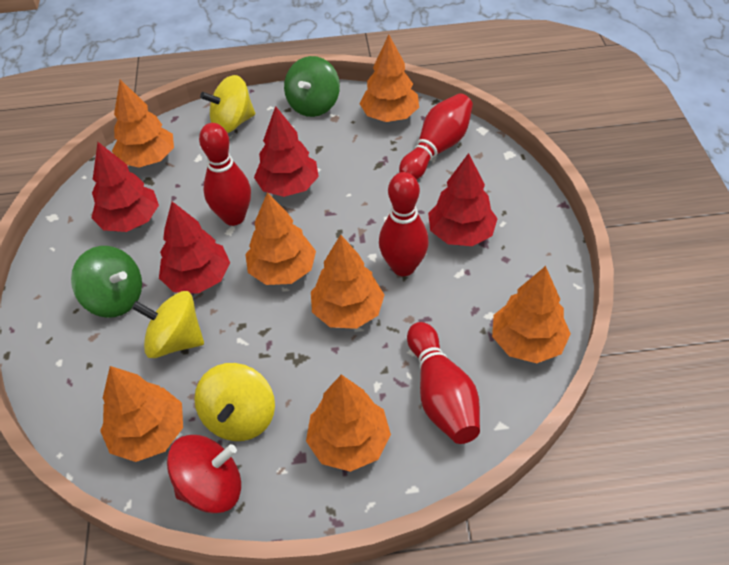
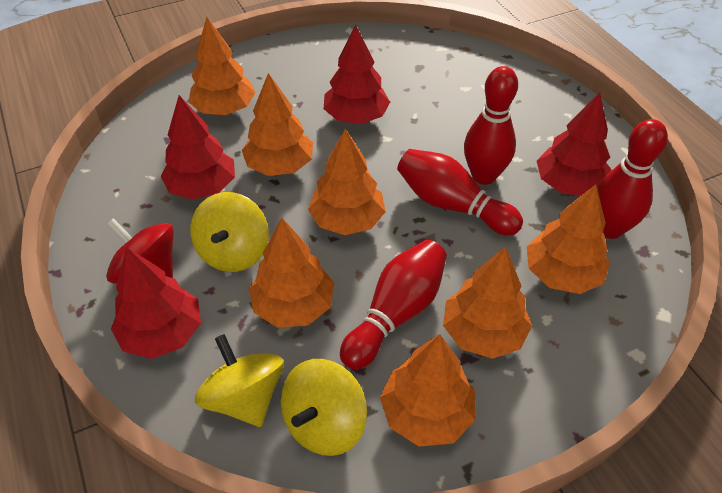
green spinning top: 2 -> 0

